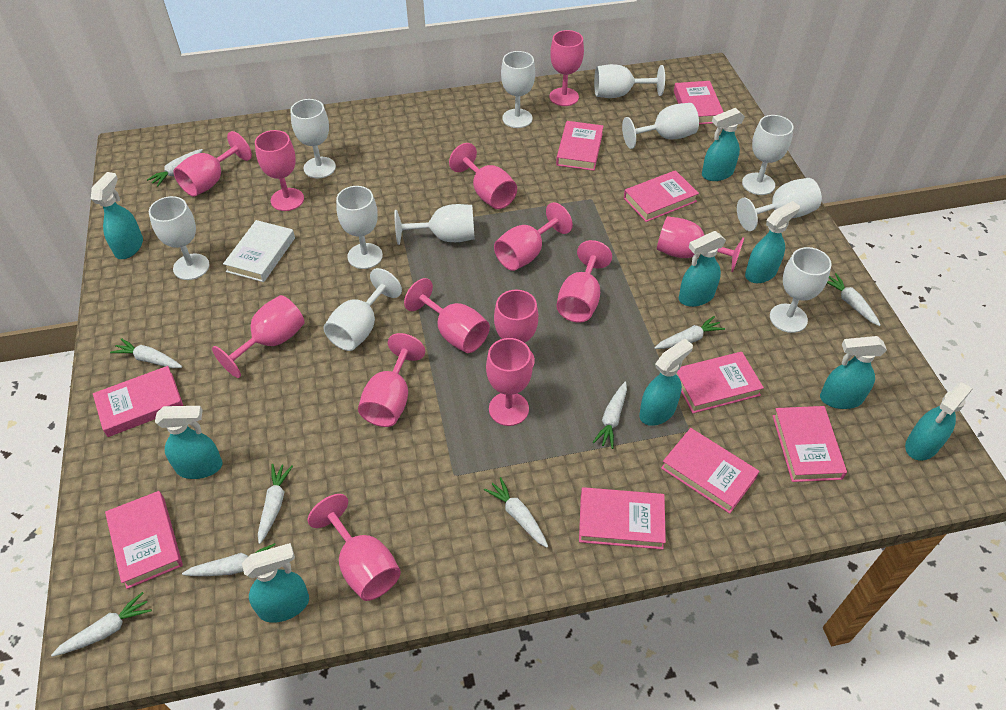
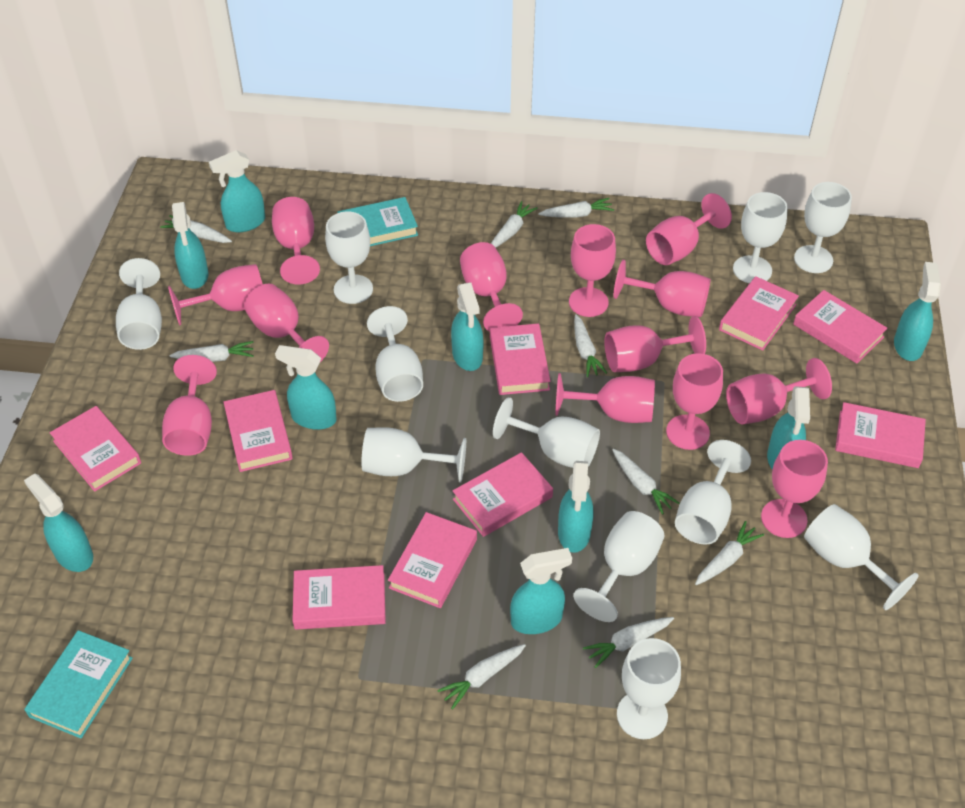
turquoise book: 0 -> 2
white book: 1 -> 0

